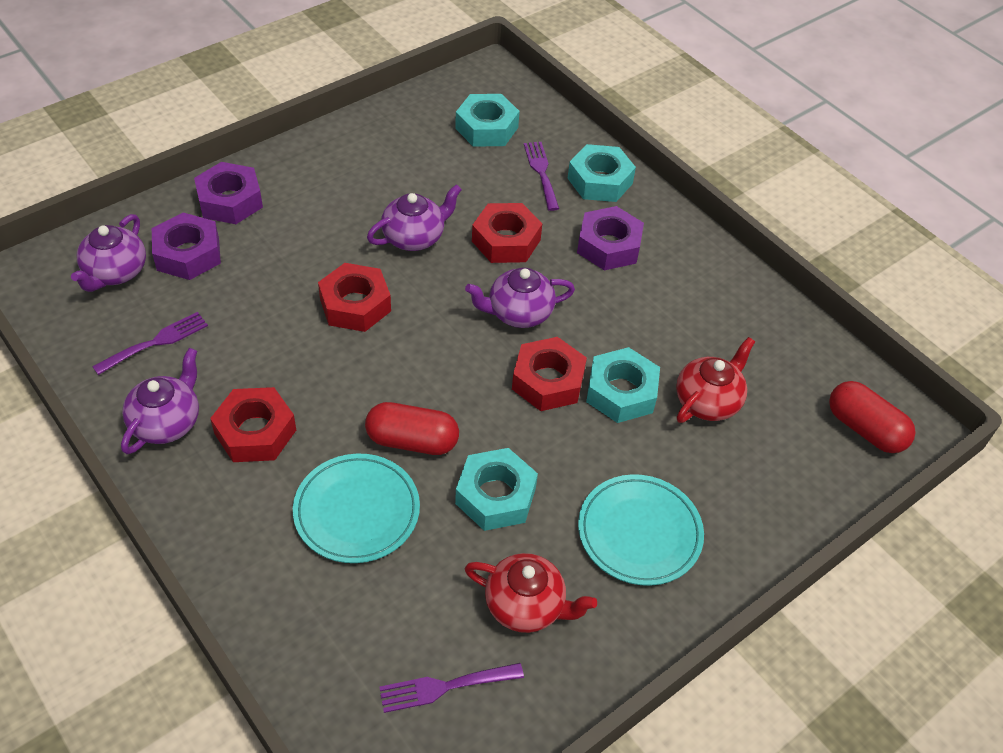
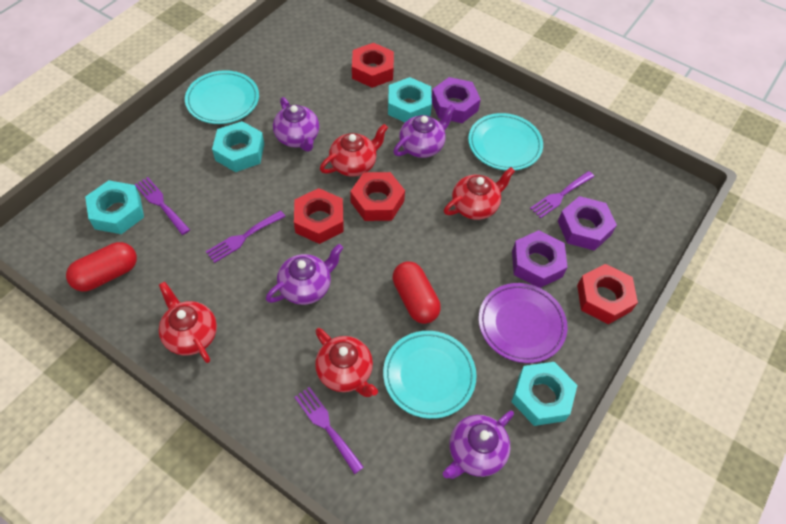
purple fork: 3 -> 4
purple plate: 0 -> 1
red teapot: 2 -> 4
turquoise plate: 2 -> 3

